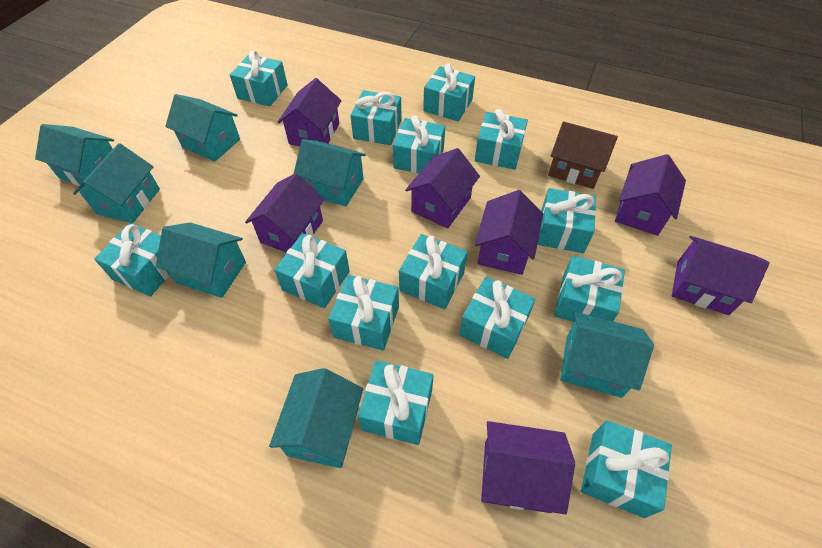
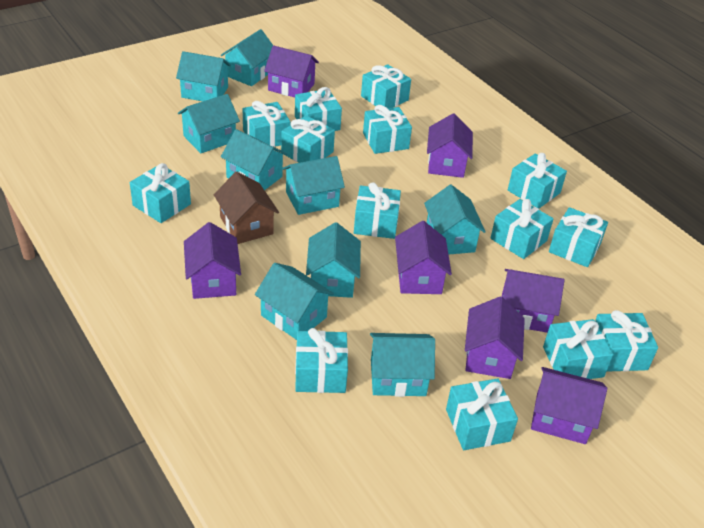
turquoise house: 7 -> 9

